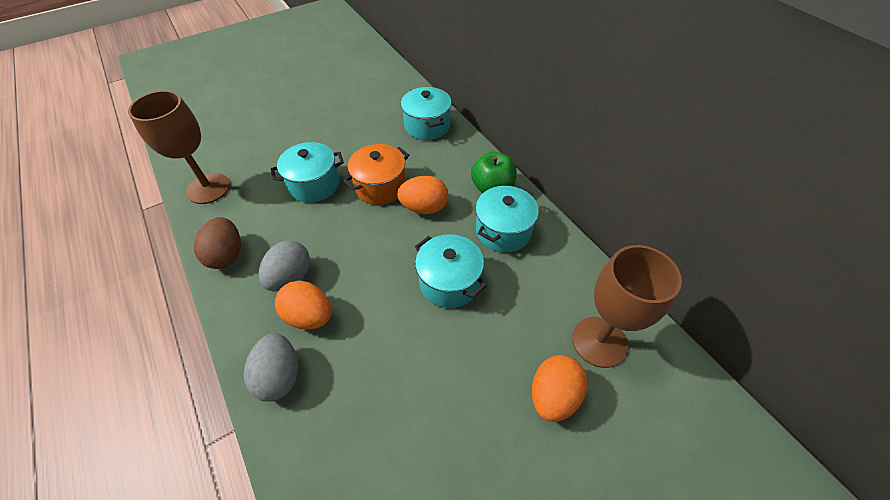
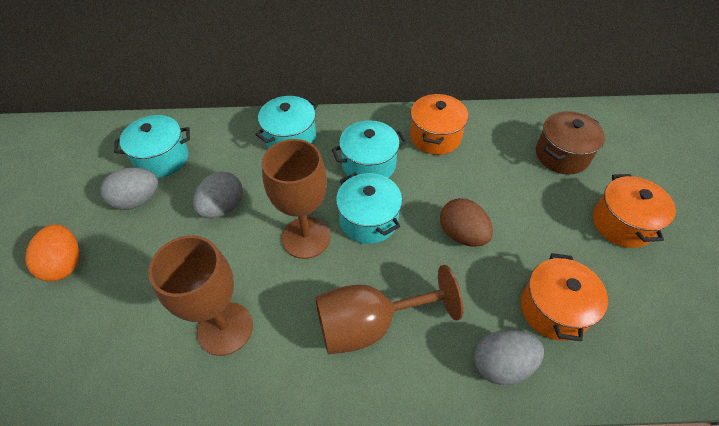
brown goblet: 2 -> 3
brown pot: 0 -> 1
green apple: 1 -> 0
grey egg: 2 -> 3
orange egg: 3 -> 1
orange pot: 1 -> 3

